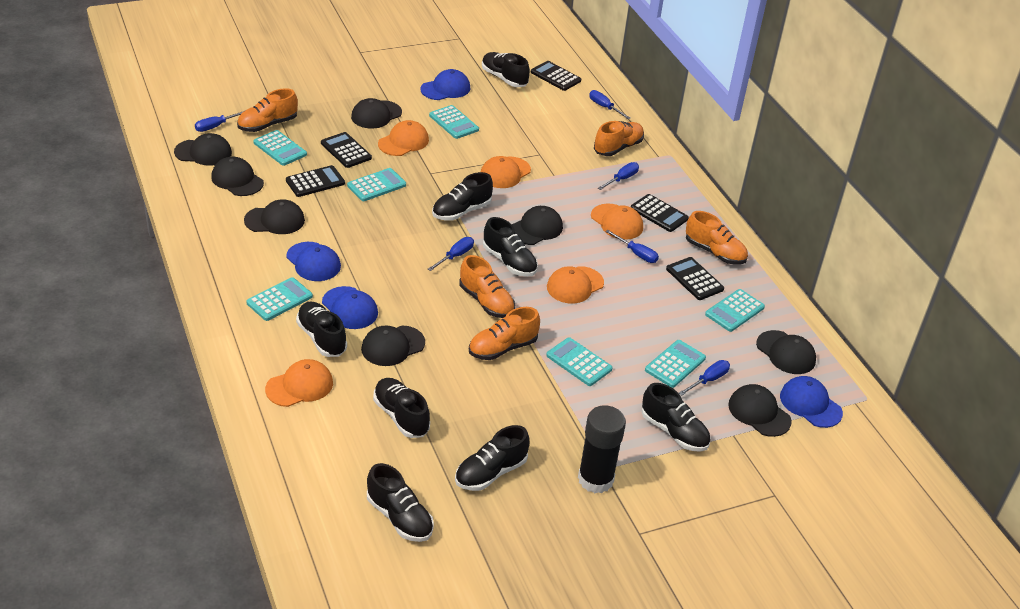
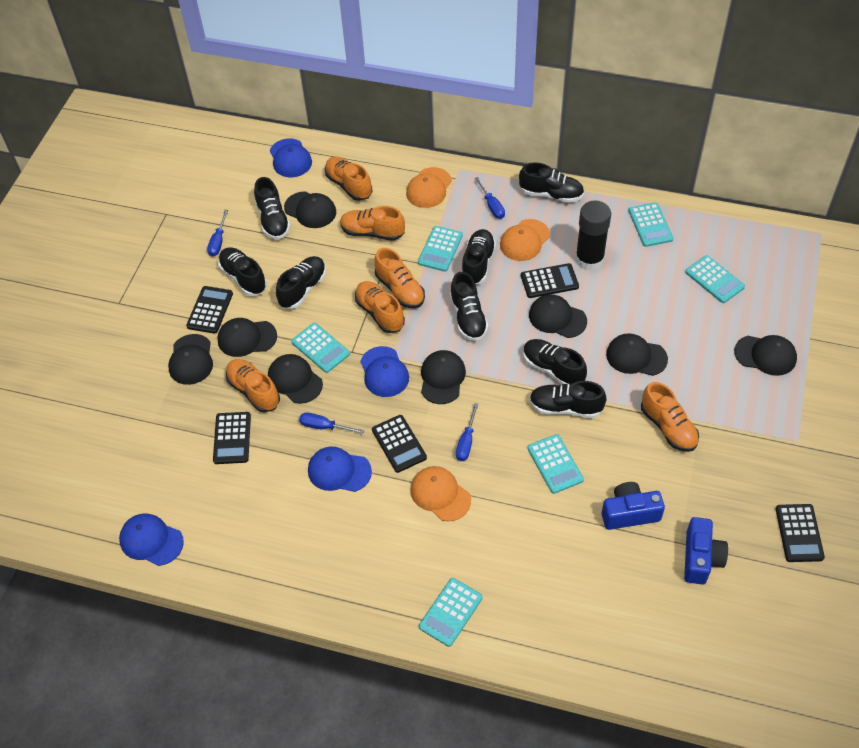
blue camera: 0 -> 2
blue screwdriver: 6 -> 4
orange cap: 5 -> 3
orange shoe: 5 -> 6
turquoise calculator: 7 -> 6

